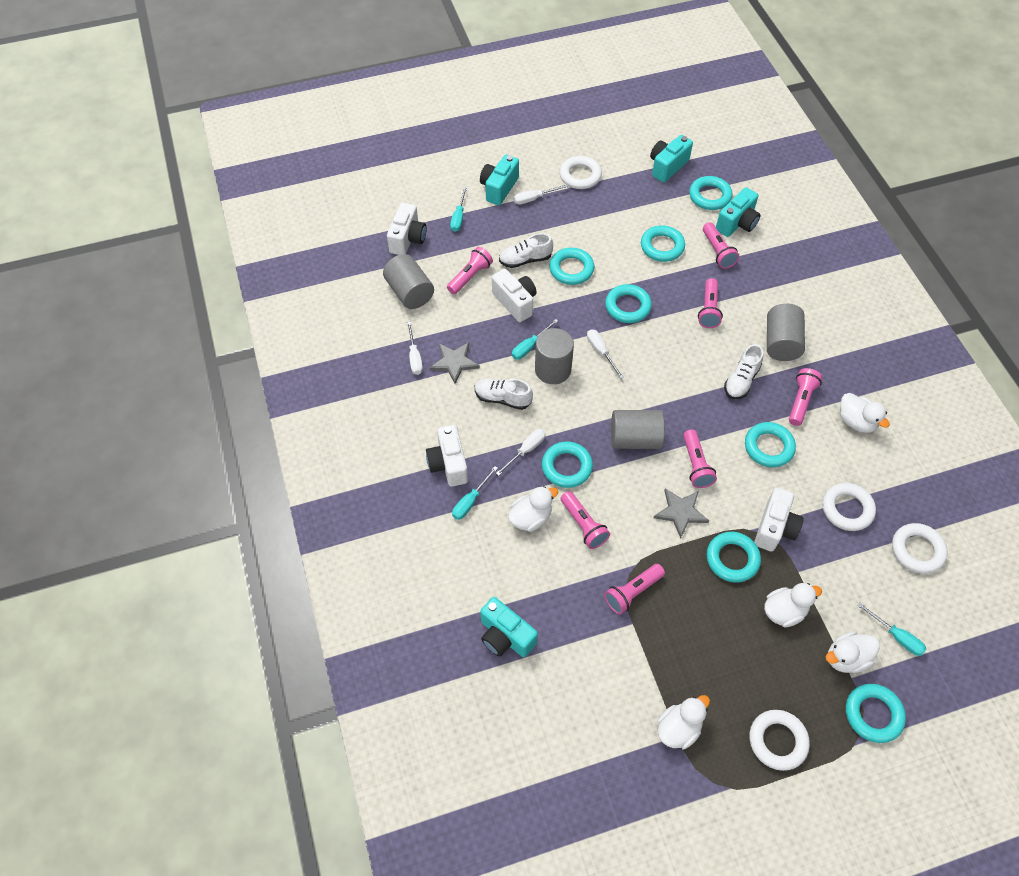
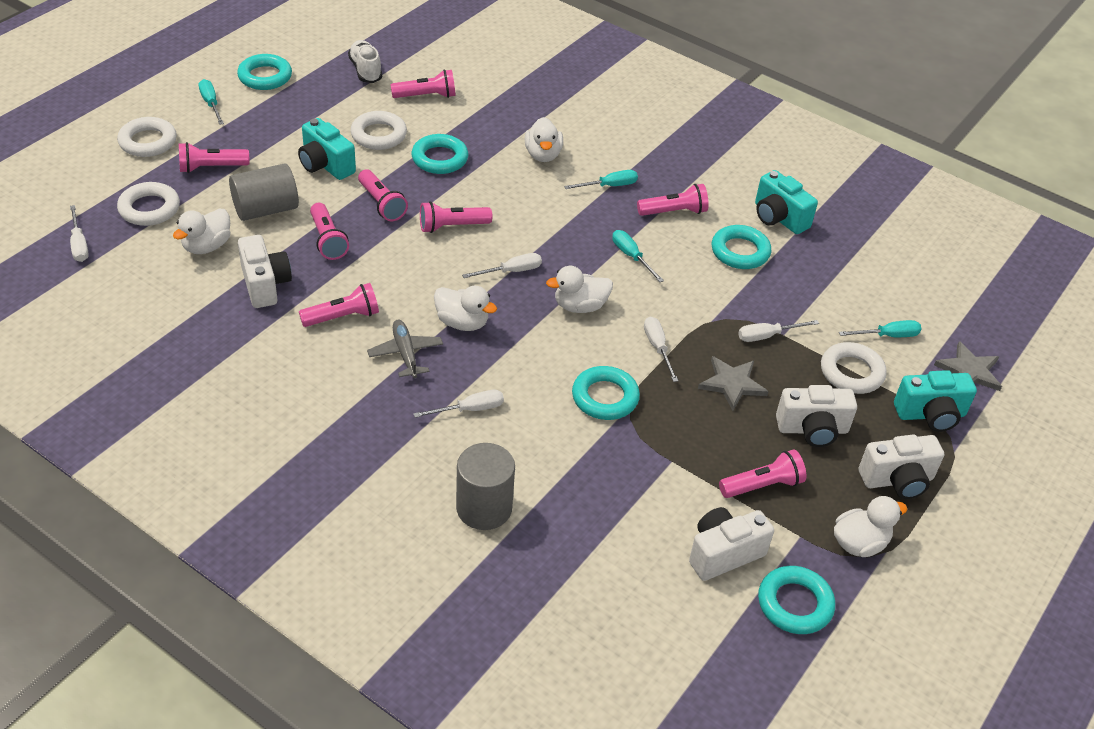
grey cylinder: 4 -> 2
grey plane: 0 -> 1
pink flashlight: 7 -> 8
turquoise camera: 4 -> 3
turquoise ring: 8 -> 5
white screwdriver: 4 -> 5
white shoe: 3 -> 1

